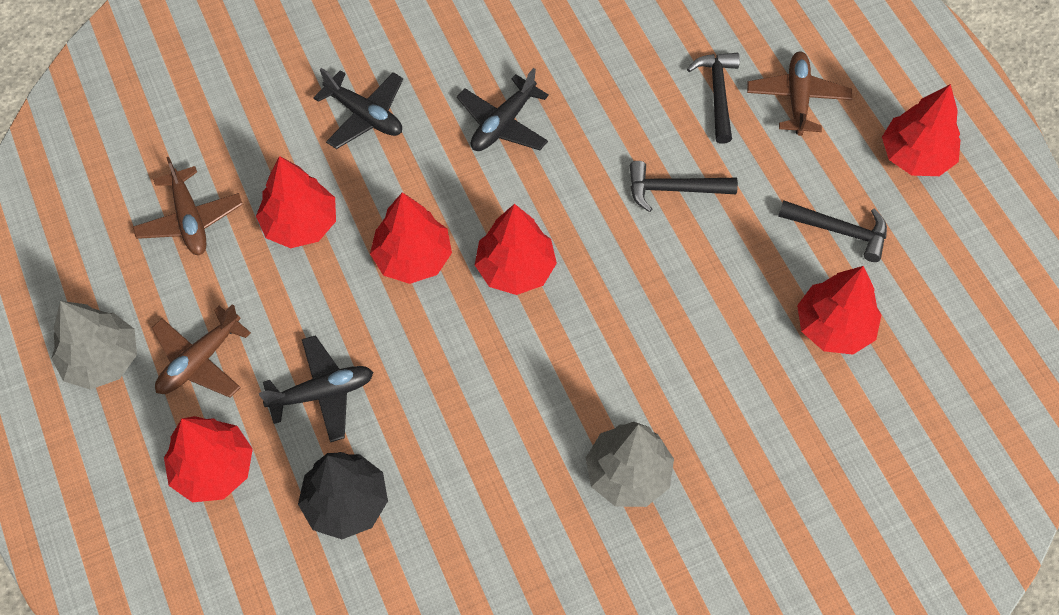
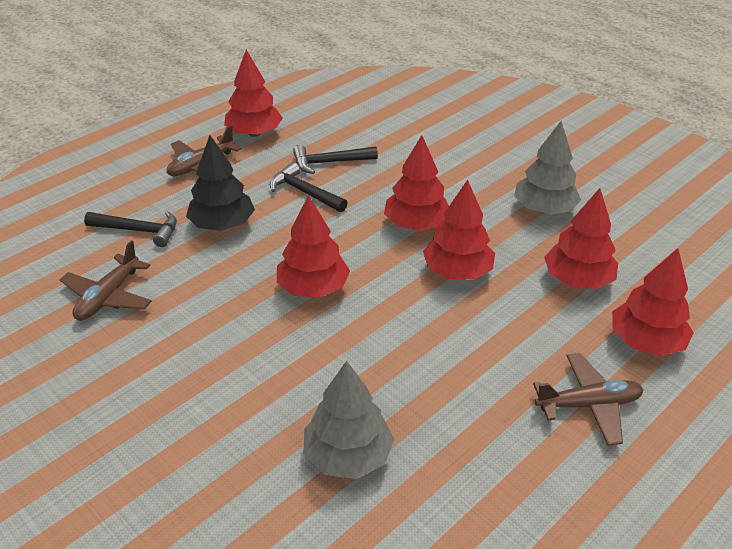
black plane: 3 -> 0

